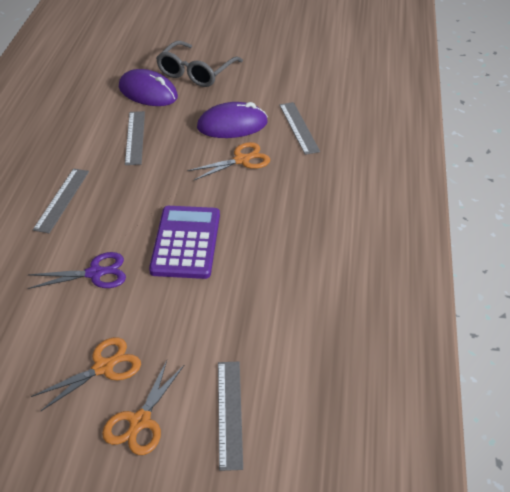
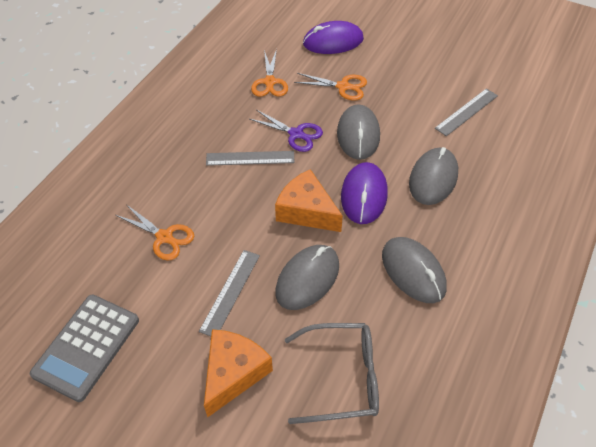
grey calculator: 0 -> 1
grey mouse: 0 -> 4
grey ruler: 4 -> 3
orange cheese: 0 -> 2
purple calculator: 1 -> 0

